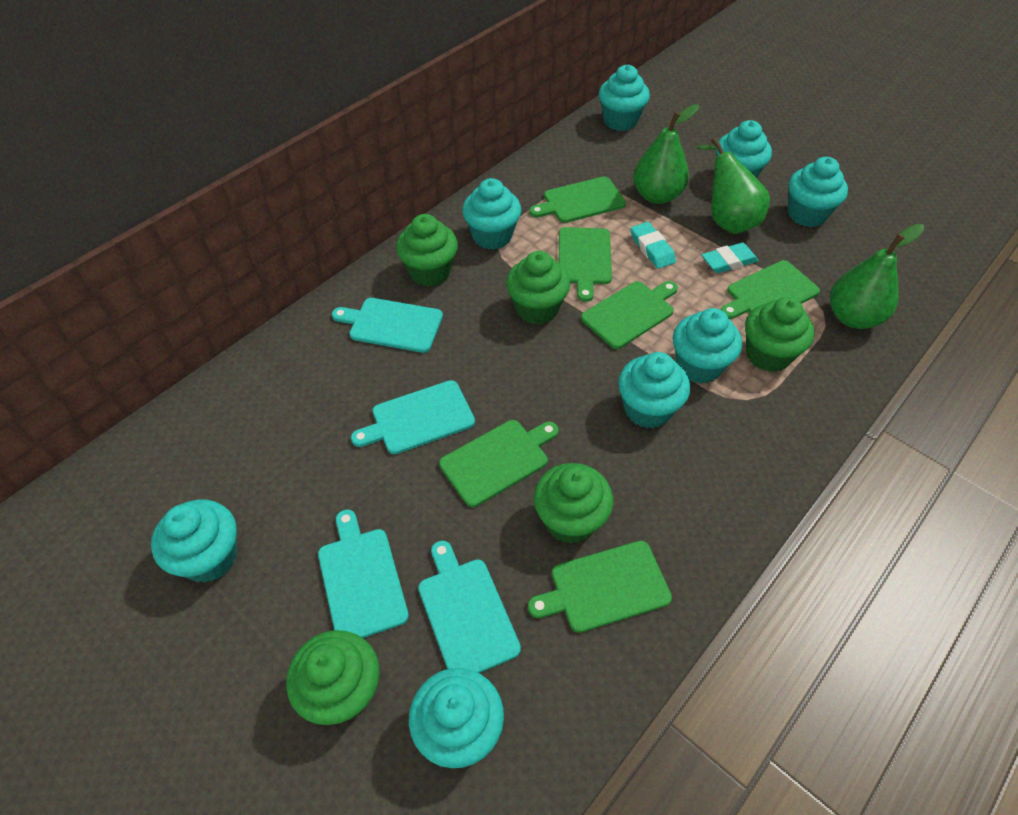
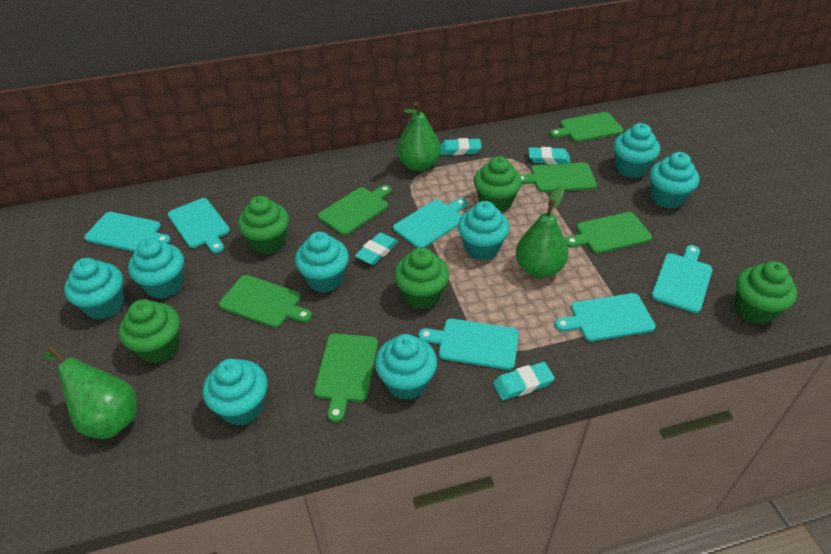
turquoise cutting board: 4 -> 6
turquoise eraser: 2 -> 4

